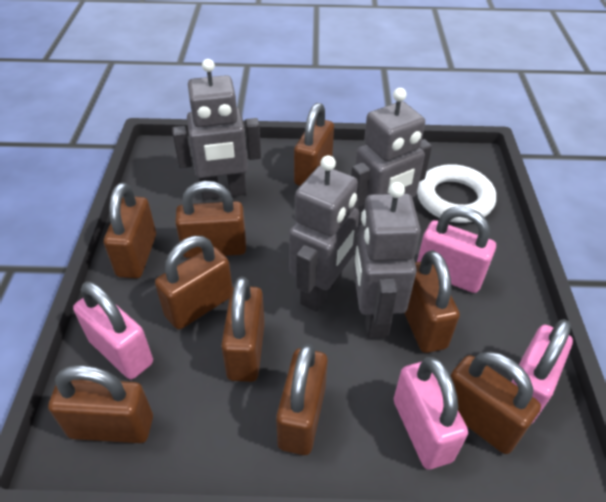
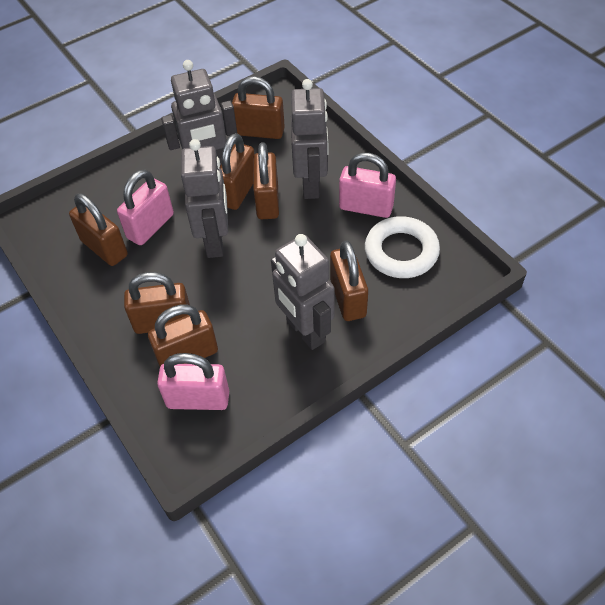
brown padlock: 9 -> 7
pink padlock: 4 -> 3

